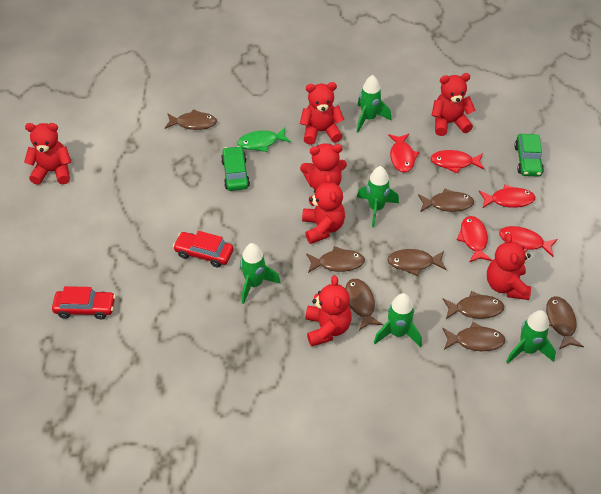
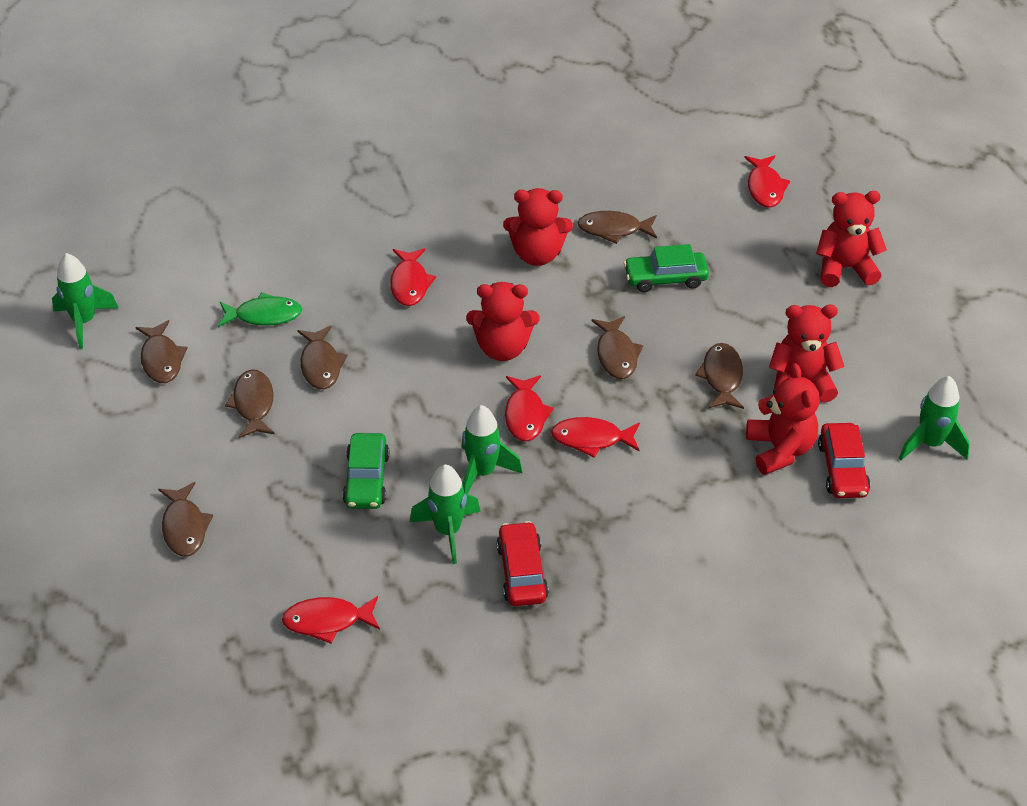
brown fish: 8 -> 7
green rocket: 5 -> 4
red teddy bear: 7 -> 5

